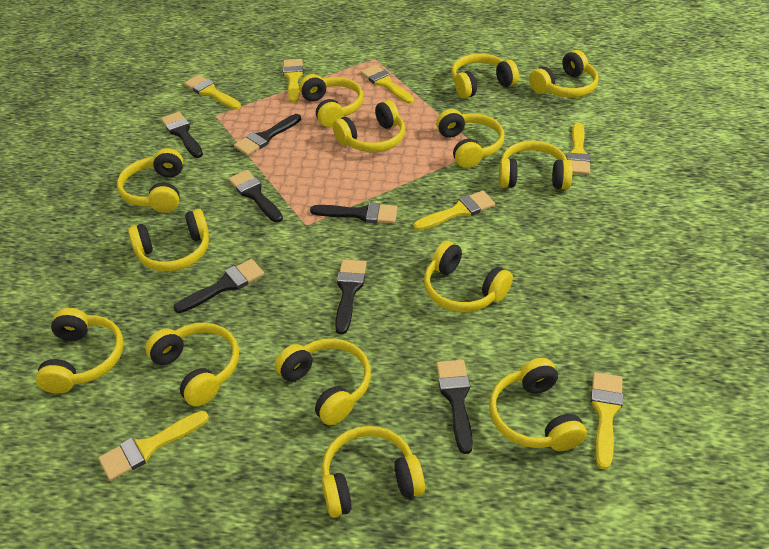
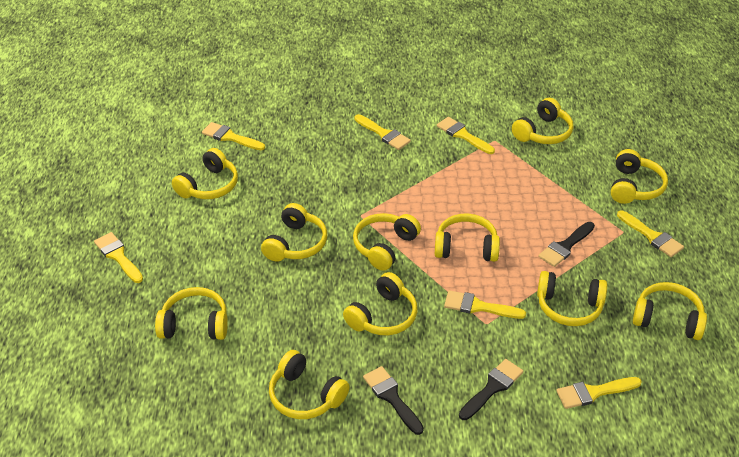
black brush: 7 -> 3
yellow headphones: 14 -> 11

